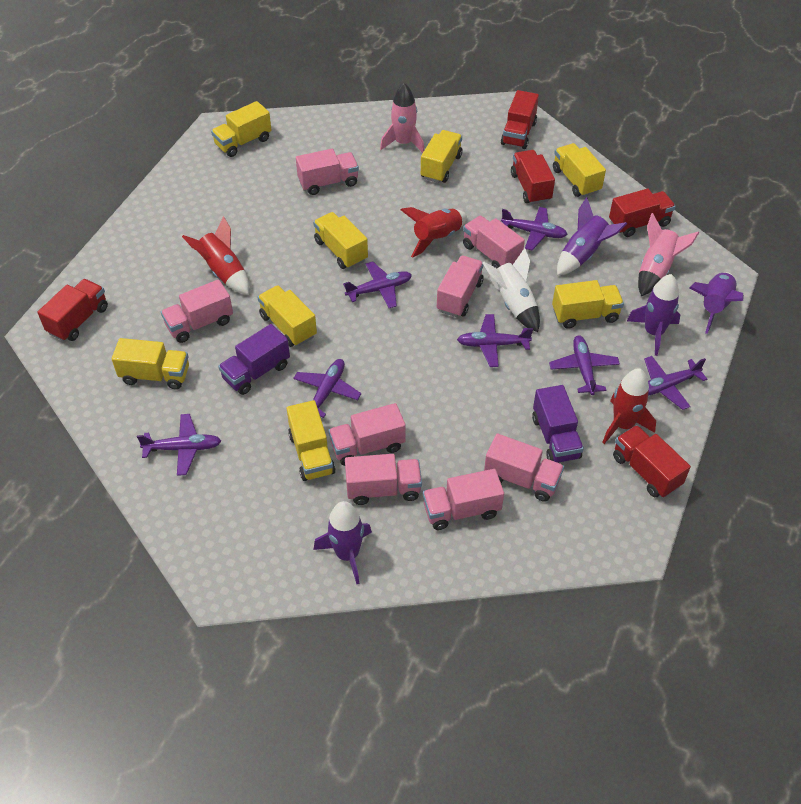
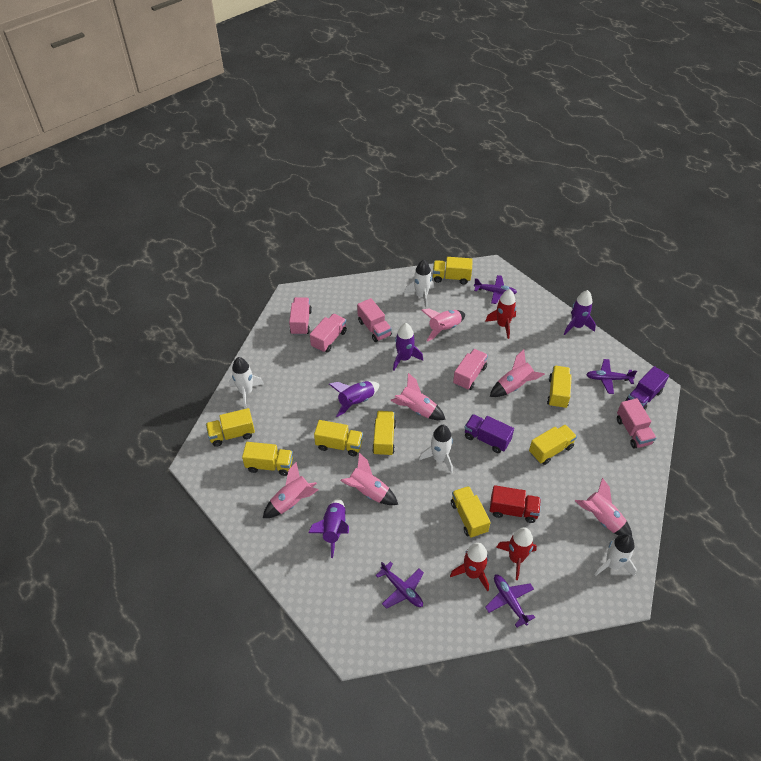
pink rocket: 2 -> 6
pink truck: 8 -> 5
purple plane: 7 -> 4
red truck: 5 -> 1
white rocket: 1 -> 4

